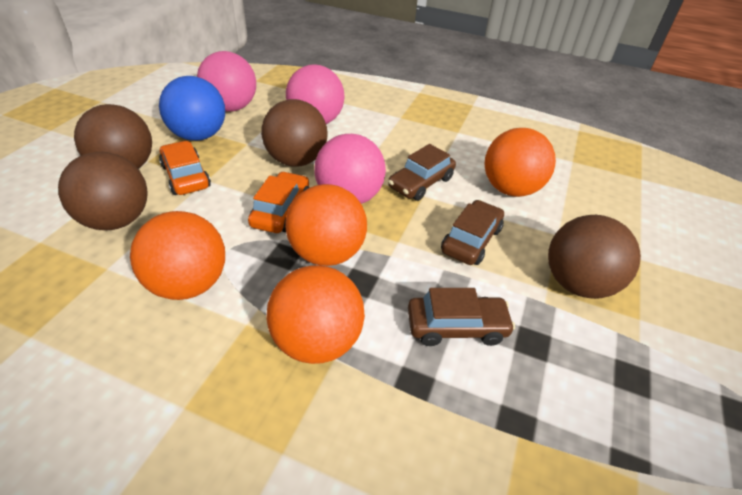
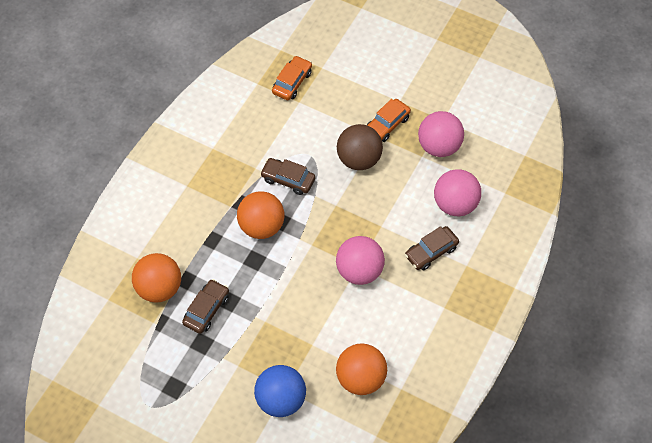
brown ball: 4 -> 1
orange ball: 4 -> 3

